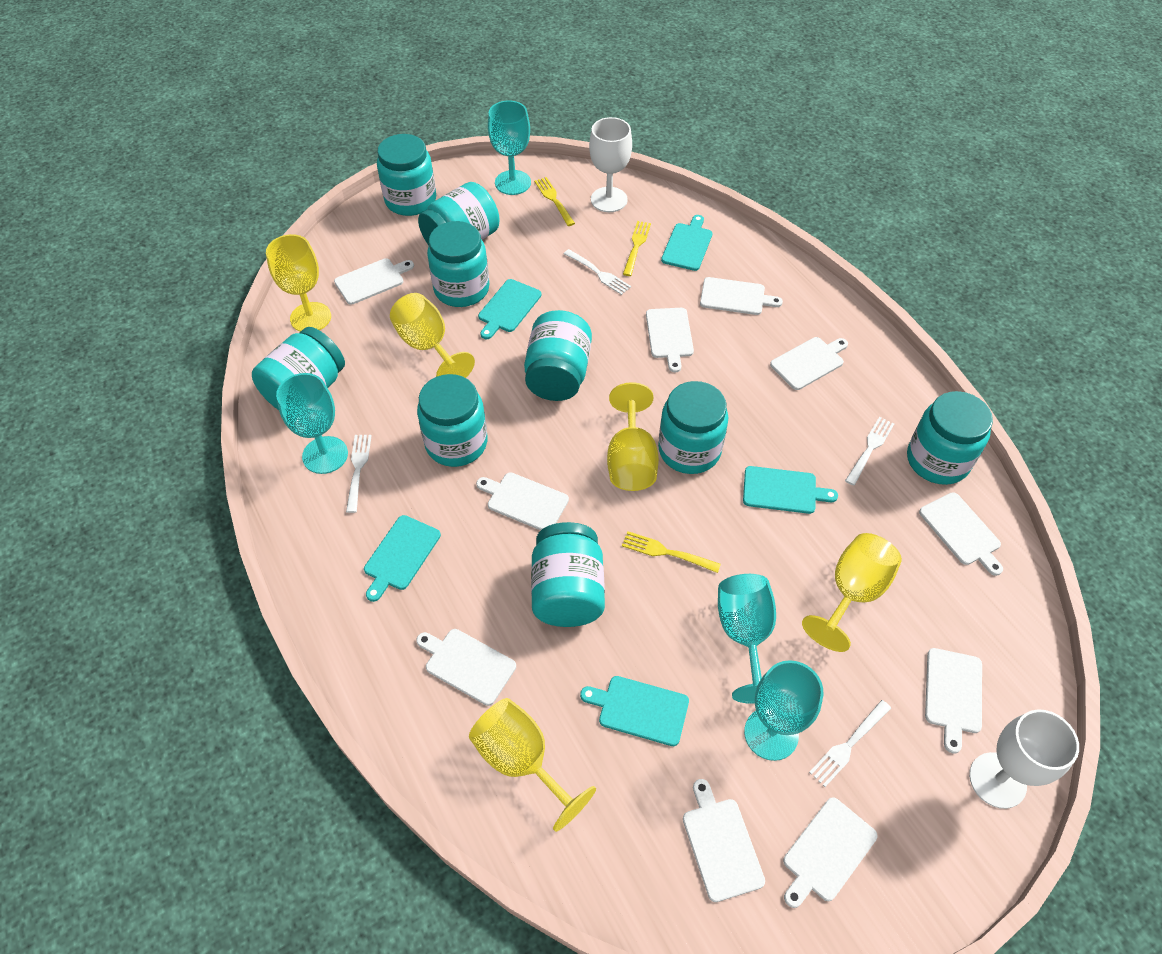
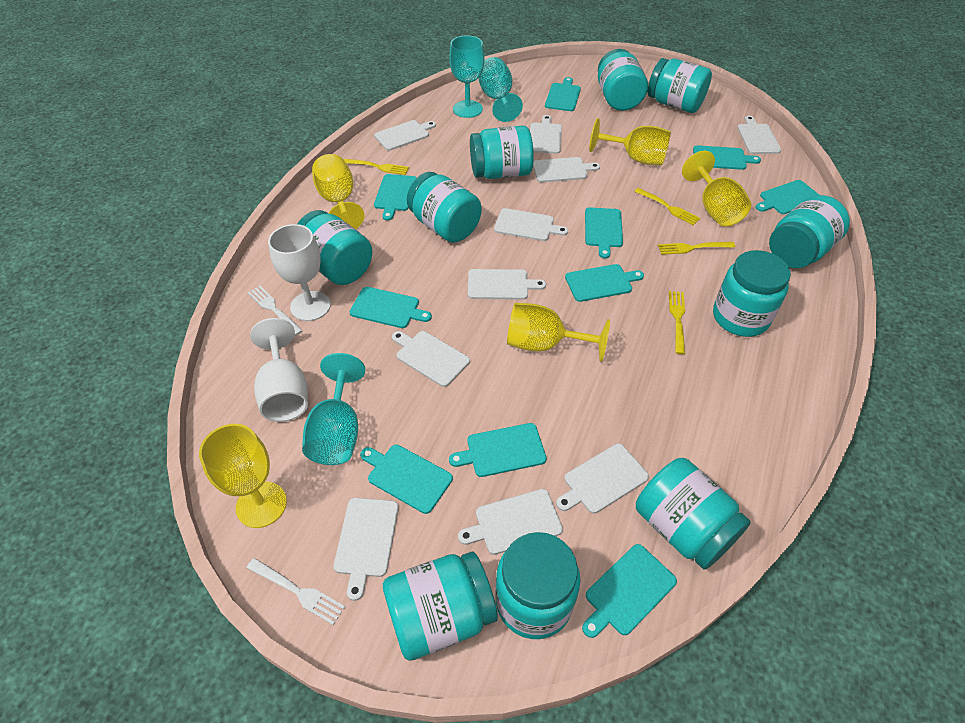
turquoise cutting board: 5 -> 10
turquoise goblet: 4 -> 3
turquoise jar: 9 -> 10
white fork: 4 -> 2
yellow fork: 3 -> 4

